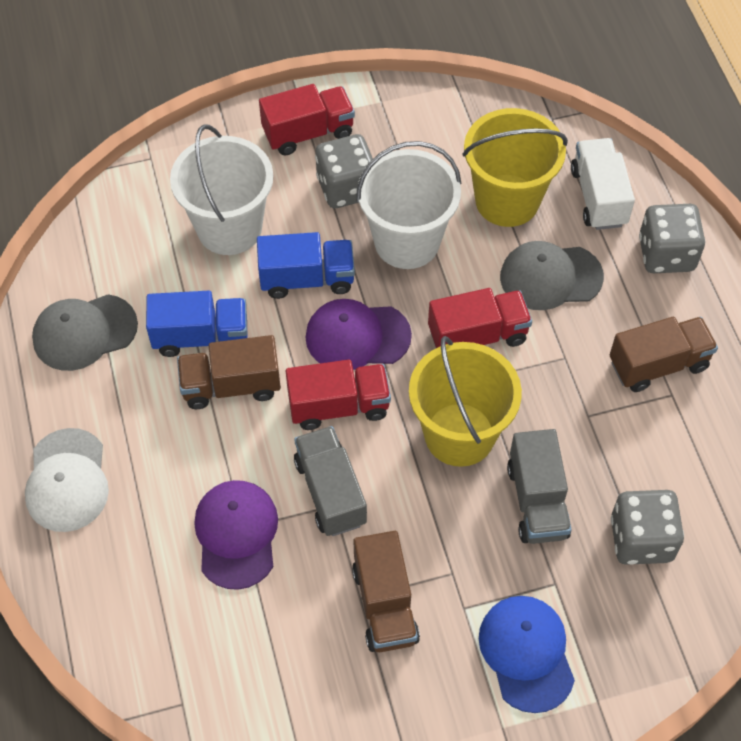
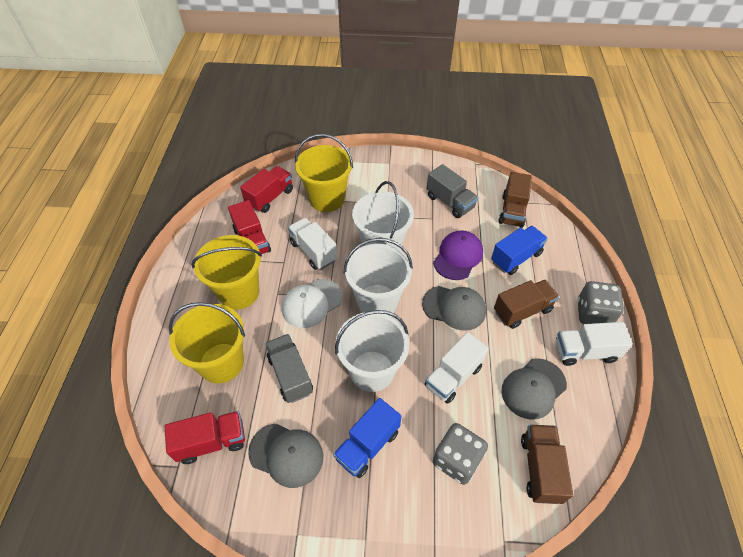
blue cap: 1 -> 0
grey cap: 2 -> 3
grey dice: 3 -> 2
purple cap: 2 -> 1
white bucket: 2 -> 3
white truck: 1 -> 3
yellow bucket: 2 -> 3

